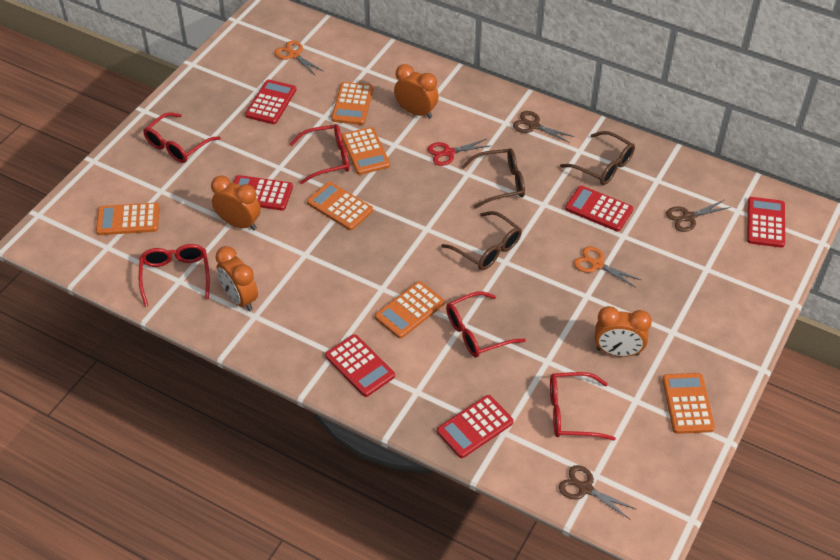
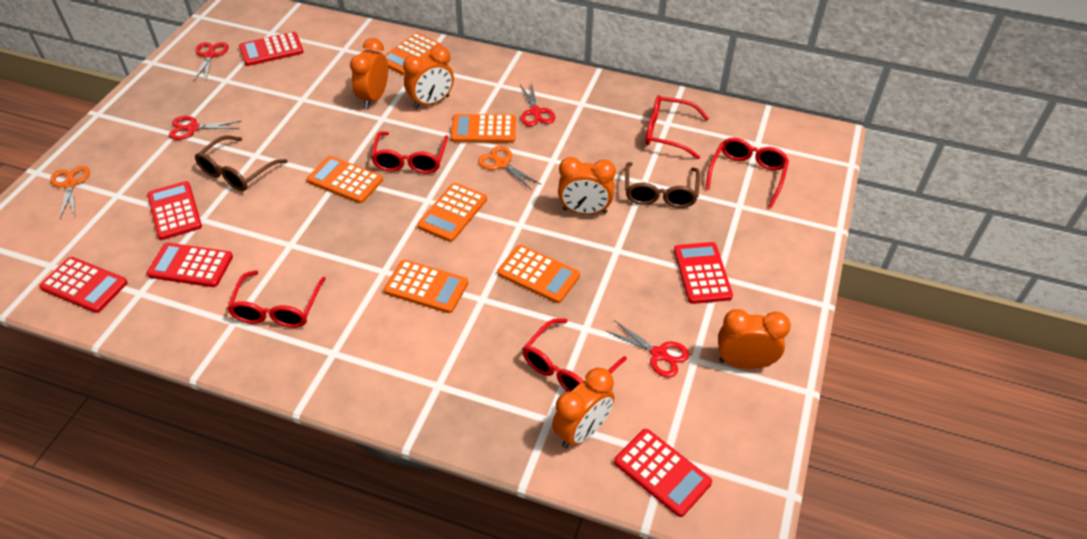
brown glasses: 3 -> 2
brown scissors: 3 -> 0
orange clock: 4 -> 5
red scissors: 1 -> 4

